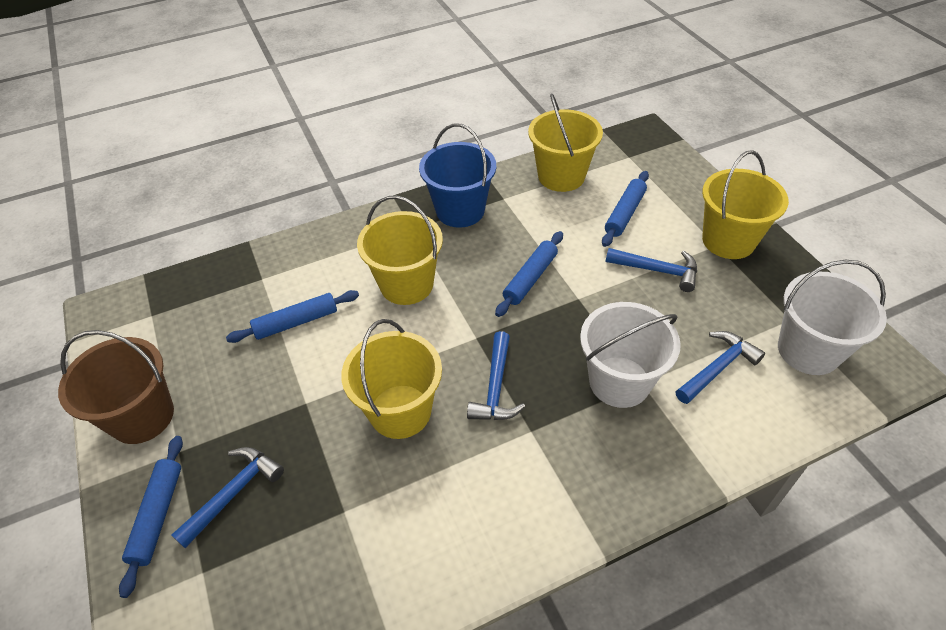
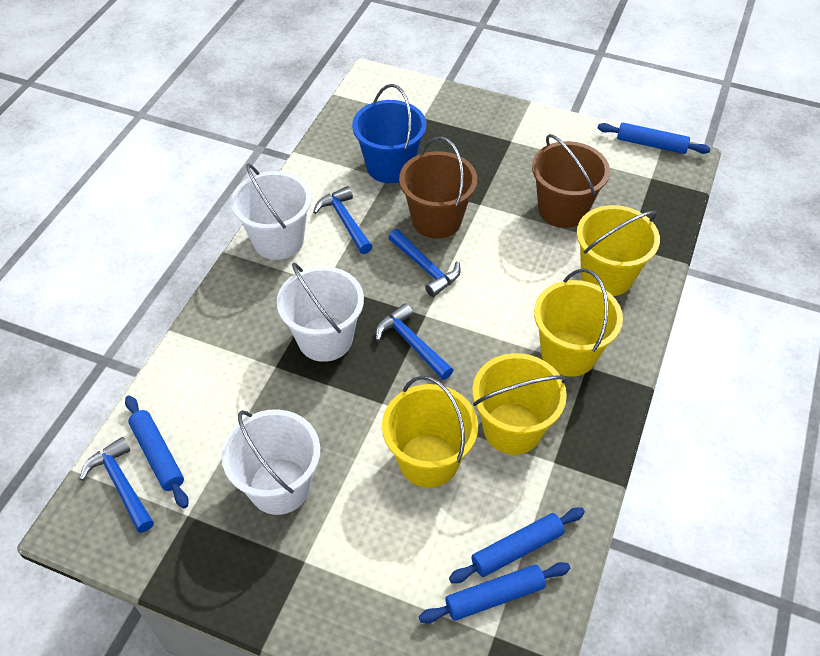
brown bucket: 1 -> 2
white bucket: 2 -> 3

